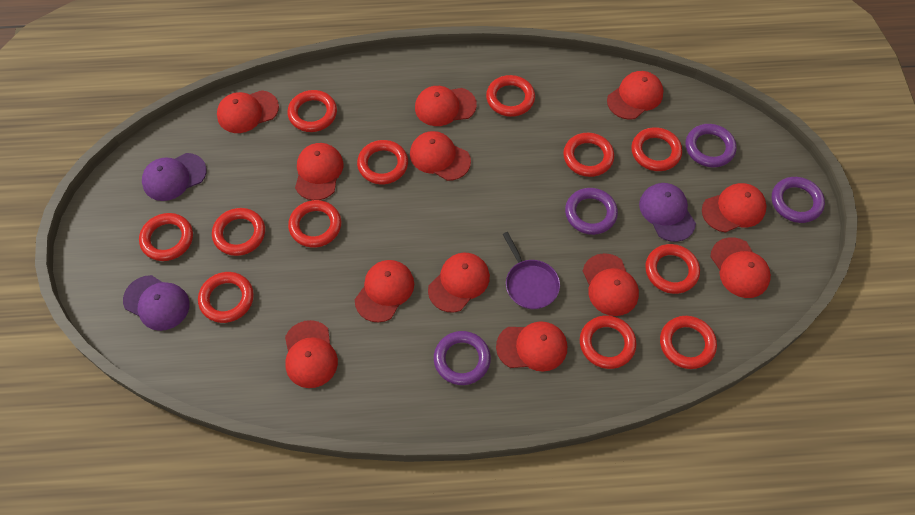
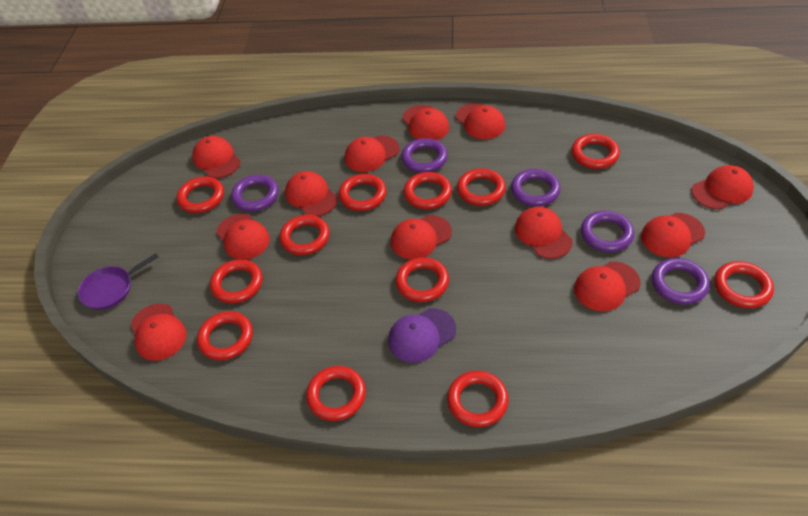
purple cap: 3 -> 1
purple ring: 4 -> 5

